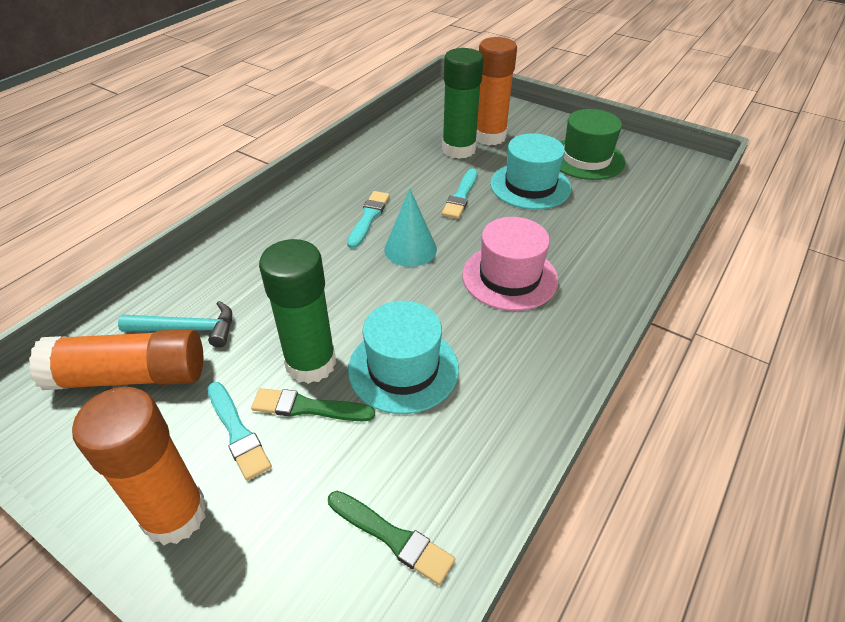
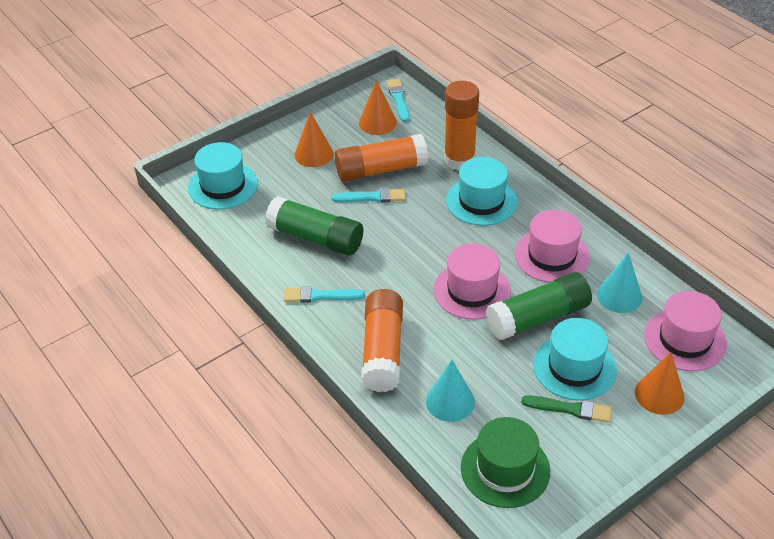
green brush: 2 -> 1
orange cone: 0 -> 3
pink hat: 1 -> 3
turquoise cone: 1 -> 2
turquoise hammer: 1 -> 0
turquoise hat: 2 -> 3

